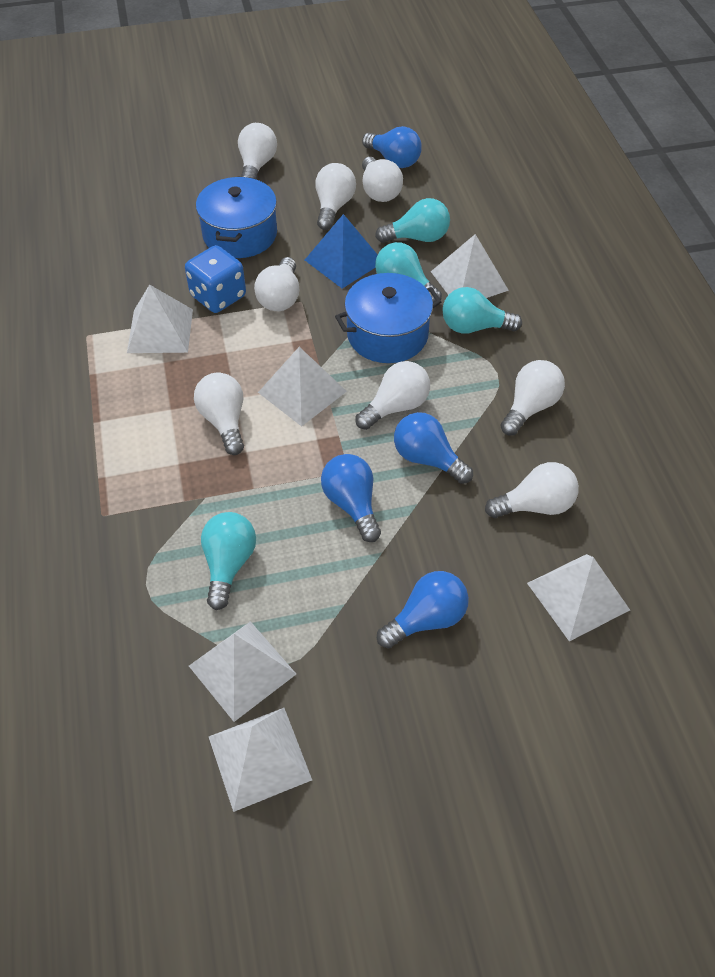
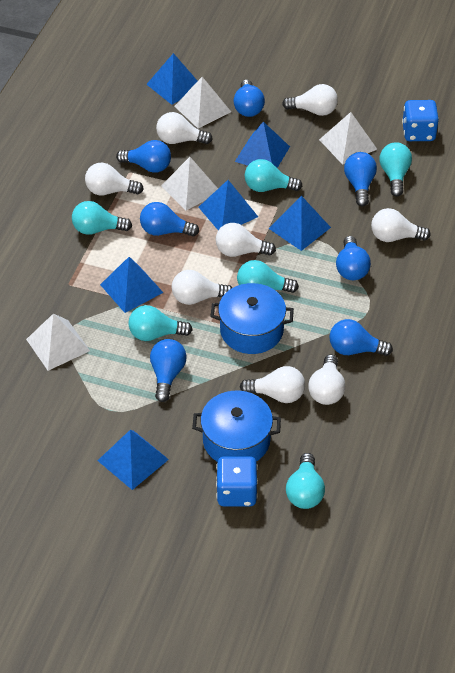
blue dice: 1 -> 2
blue light bulb: 4 -> 7
blue pyramid: 1 -> 6
turquoise light bulb: 4 -> 6
white pyramid: 6 -> 4

